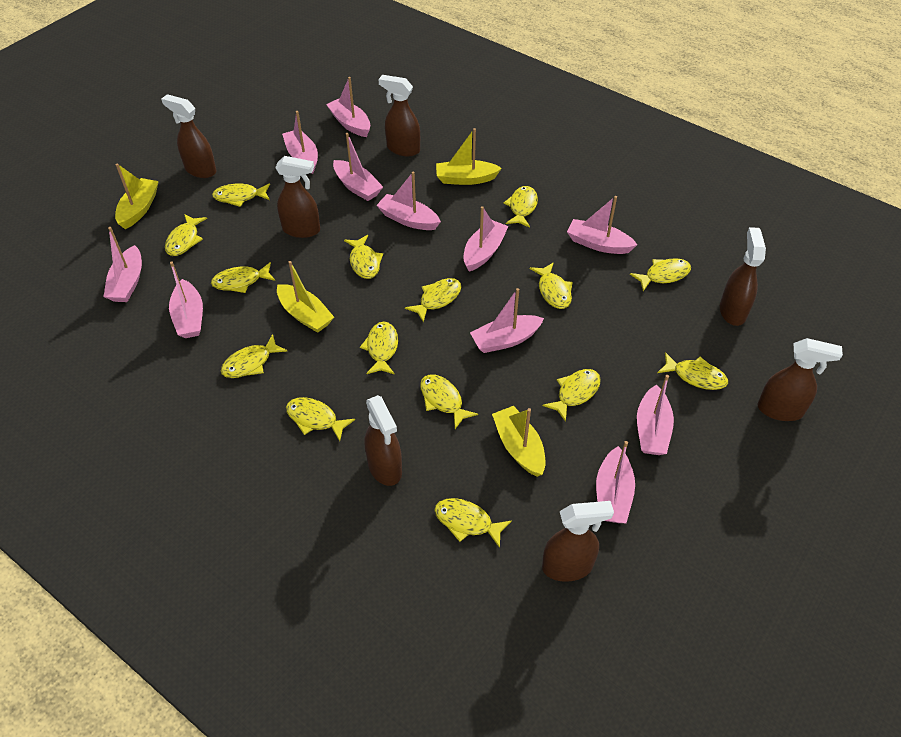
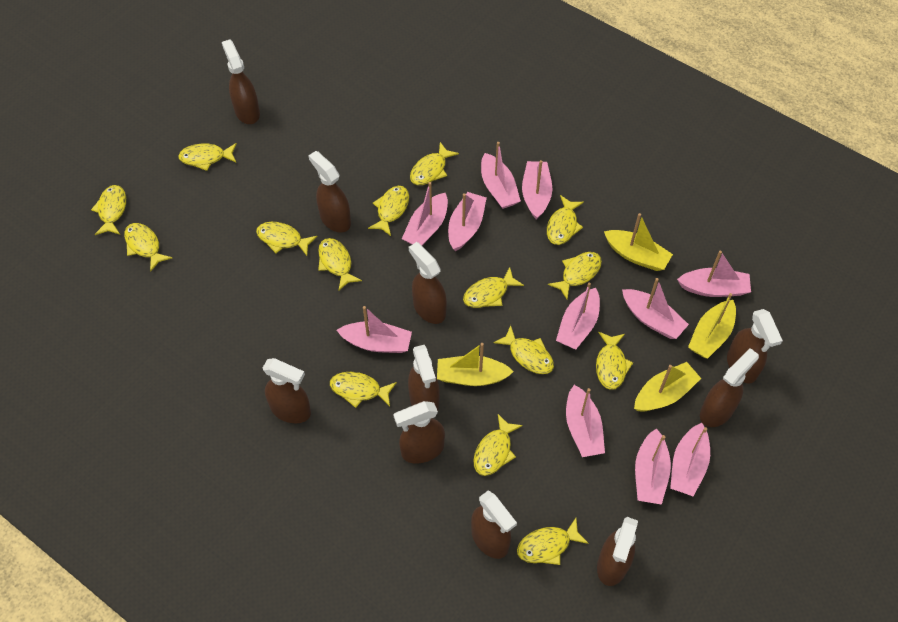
brown spray bottle: 7 -> 10

